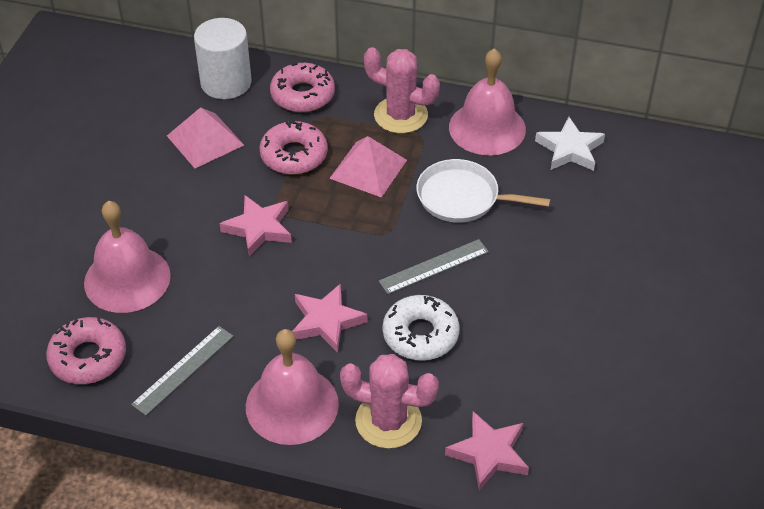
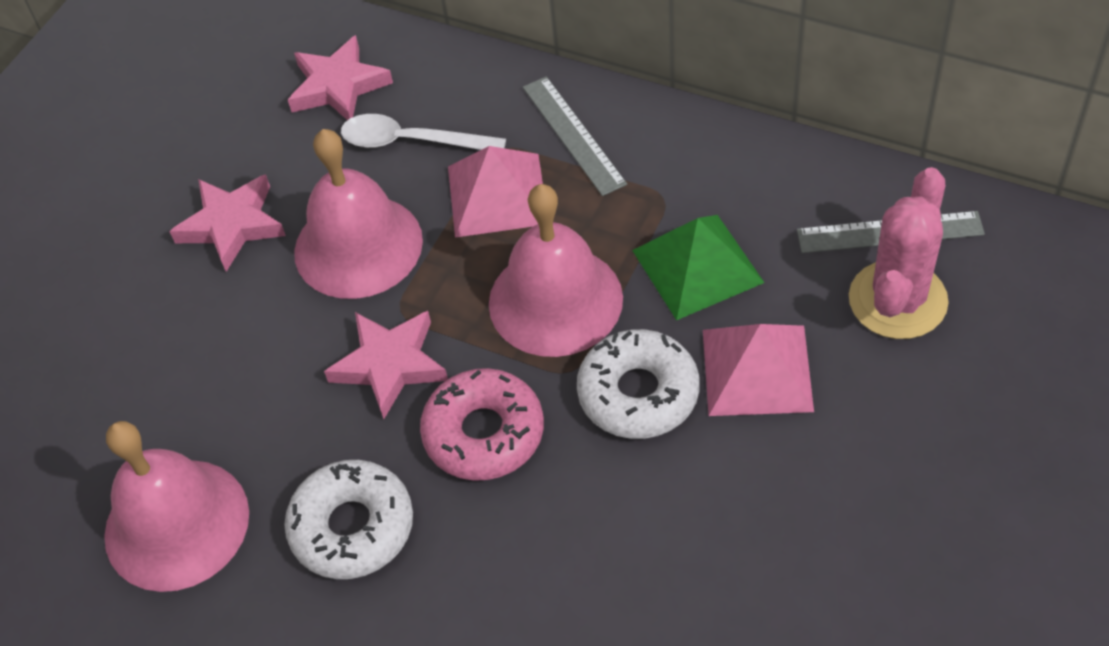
green pyramid: 0 -> 1
pink cactus: 2 -> 1
pink donut: 3 -> 1
white cylinder: 1 -> 0
white donut: 1 -> 2
white pan: 1 -> 0
white spoon: 0 -> 1
white star: 1 -> 0

